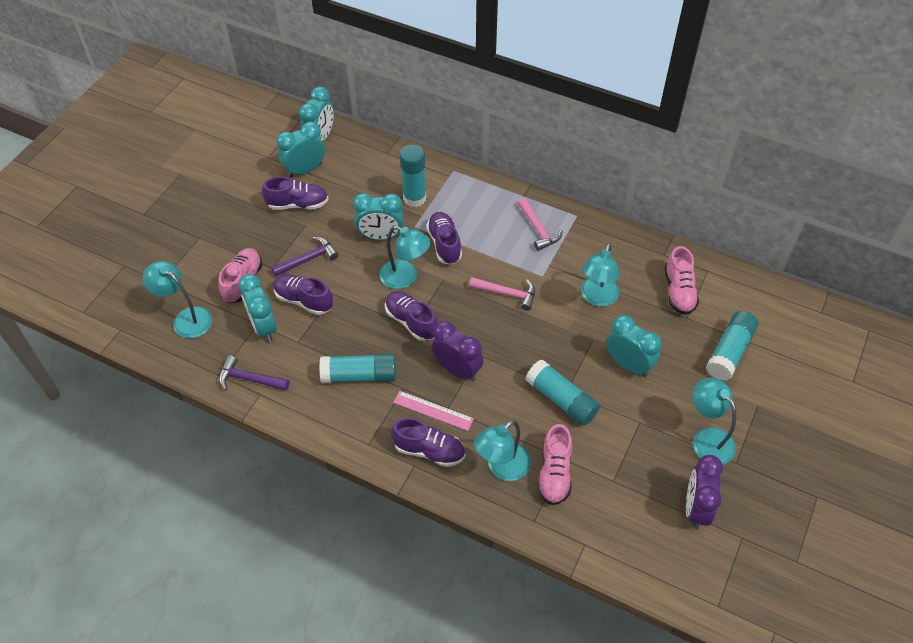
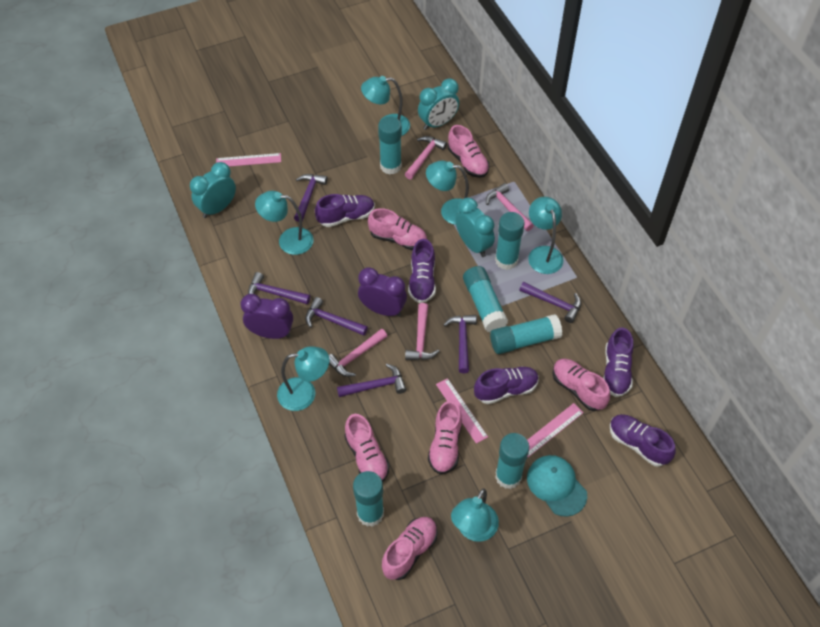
pink hammer: 2 -> 4
pink ruler: 1 -> 3
pink shoe: 3 -> 6
purple hammer: 2 -> 6
turquoise cap: 0 -> 1
turquoise clock: 5 -> 3
turquoise glue stick: 4 -> 6
turquoise lamp: 5 -> 6

